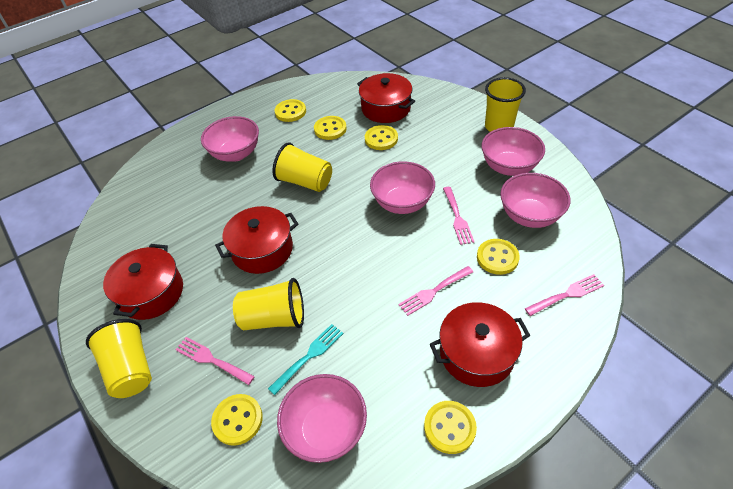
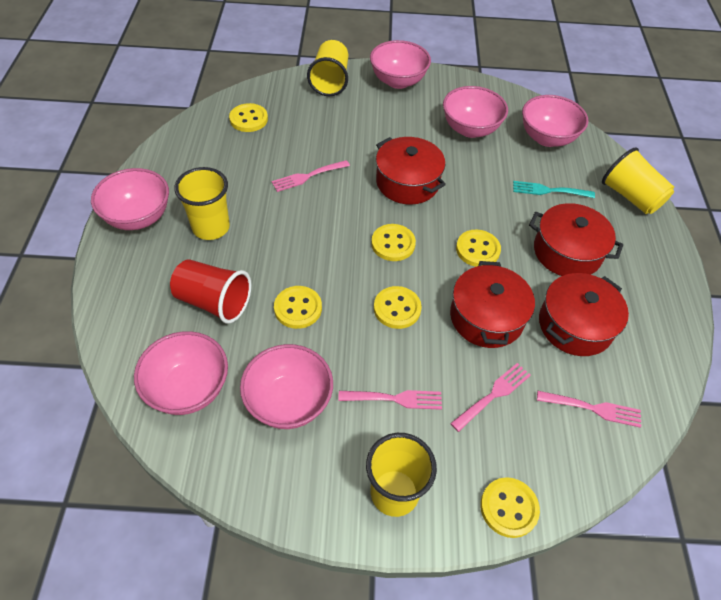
pink bowl: 5 -> 6
red cup: 0 -> 1

